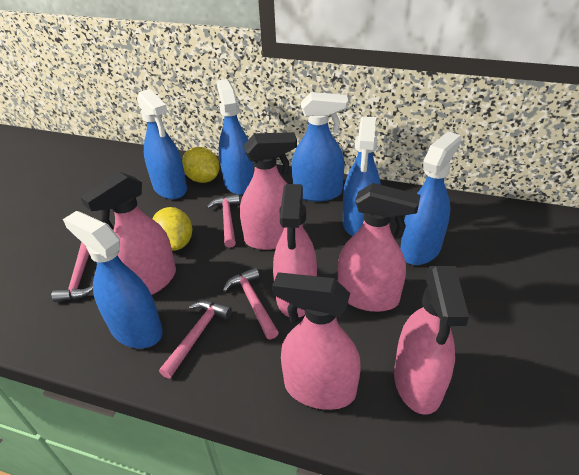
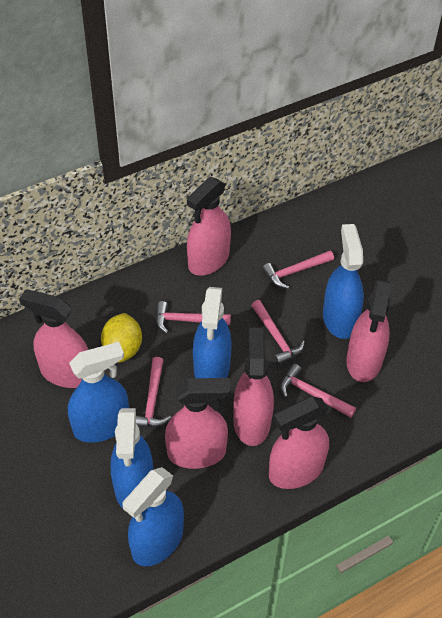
blue spray bottle: 6 -> 5
pink hammer: 4 -> 5
yellow lemon: 2 -> 1

